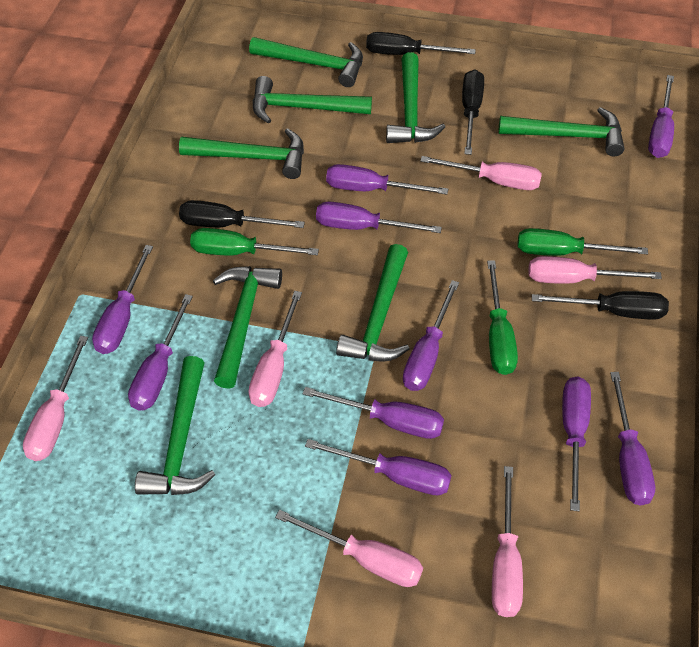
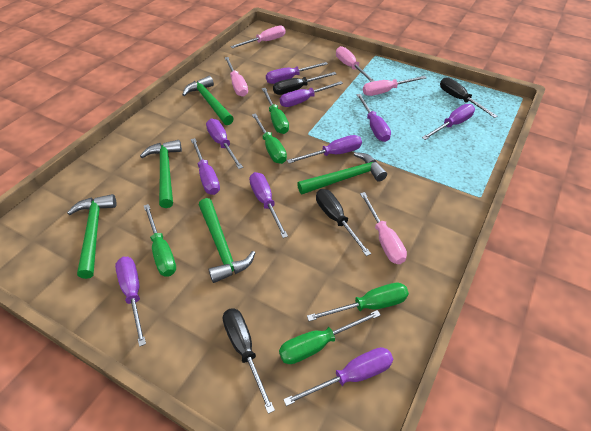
green hammer: 8 -> 5
green screwdriver: 3 -> 5
pink screwdriver: 6 -> 5

